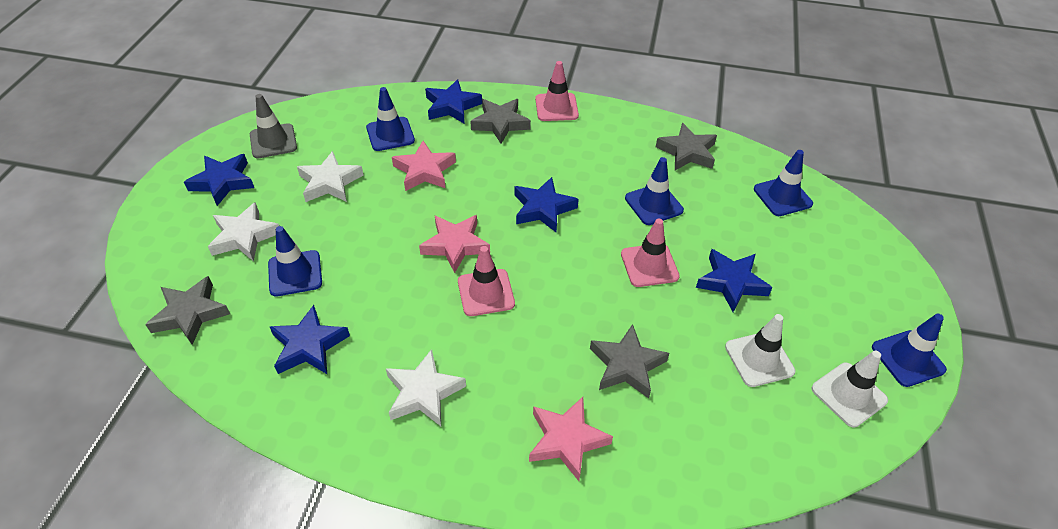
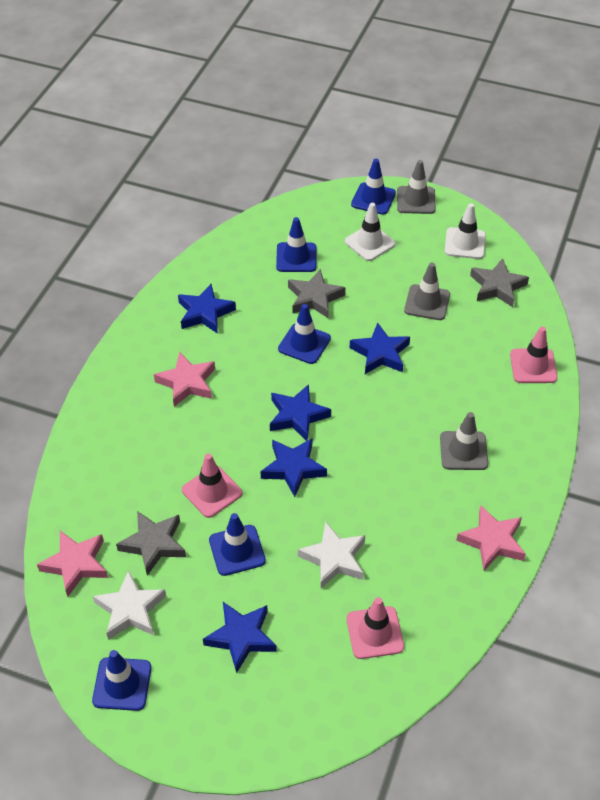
grey star: 4 -> 3
grey traffic cone: 1 -> 3
white star: 3 -> 2

